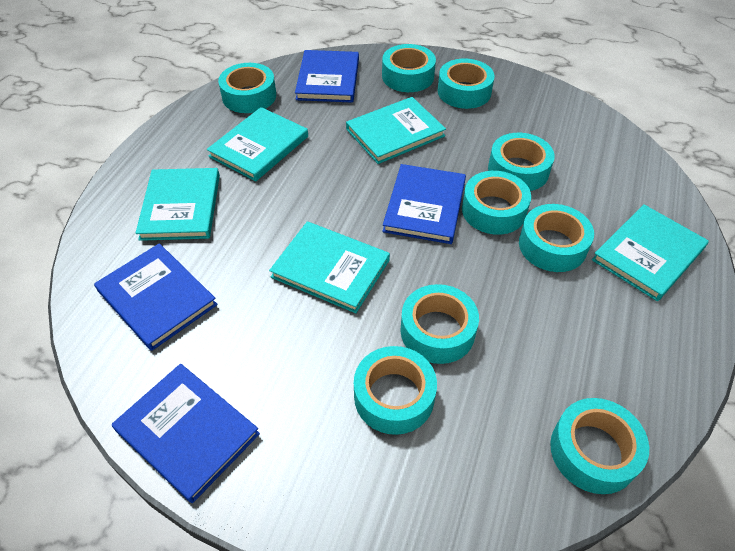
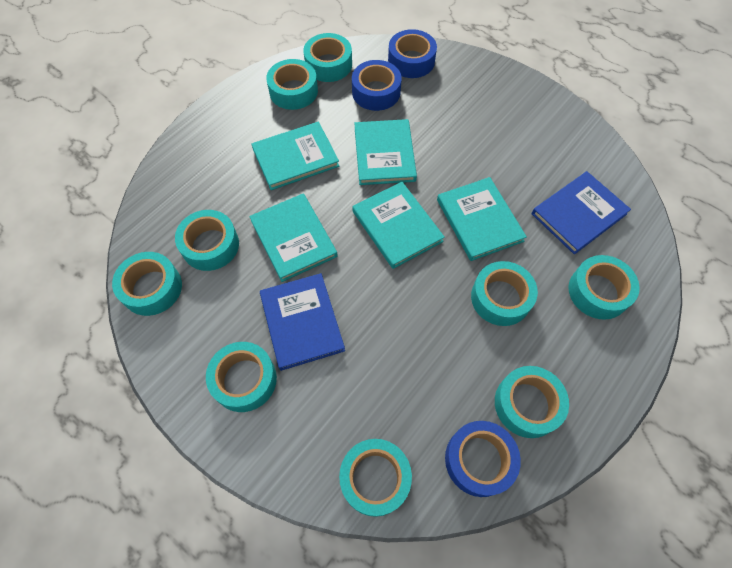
blue book: 4 -> 2
blue tape: 0 -> 3

